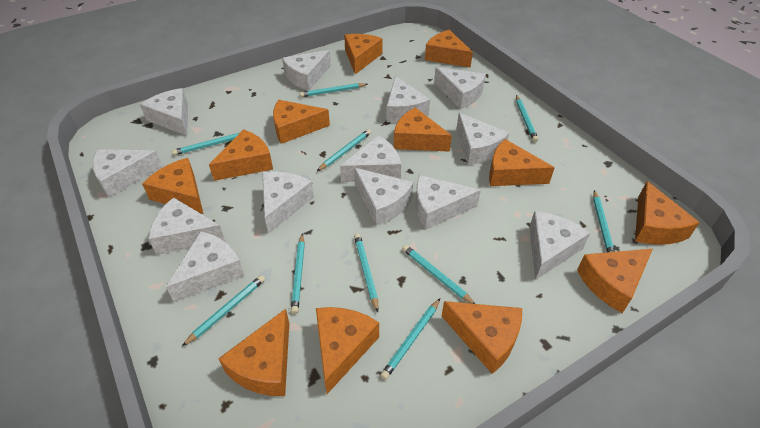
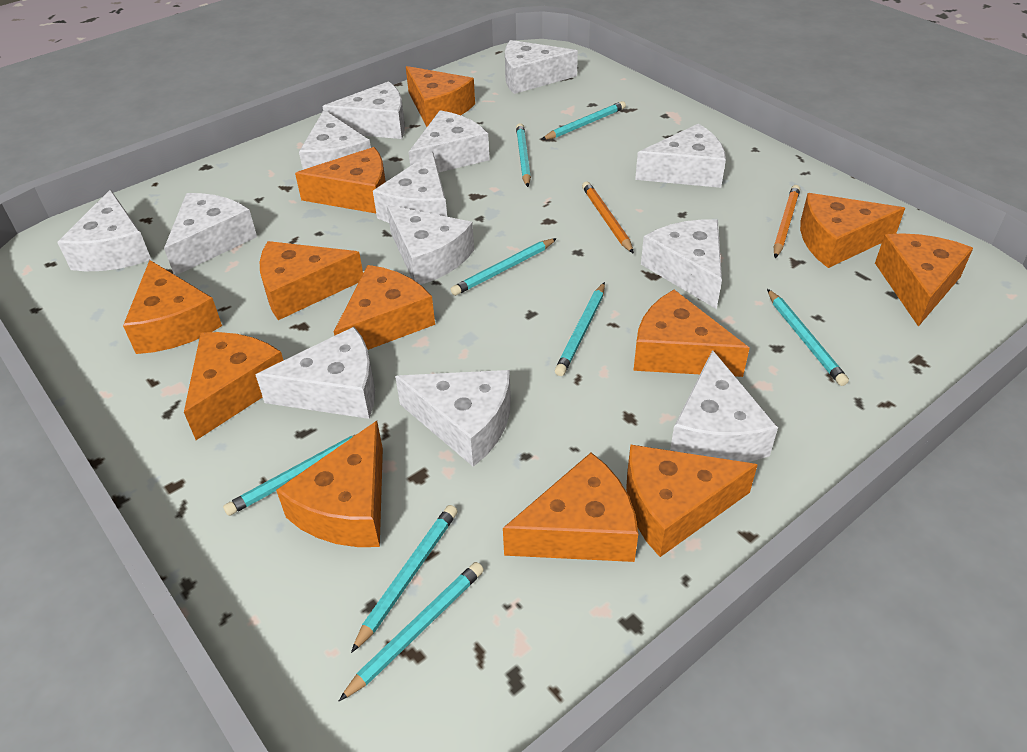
orange pencil: 0 -> 2
turquoise pencil: 10 -> 8

